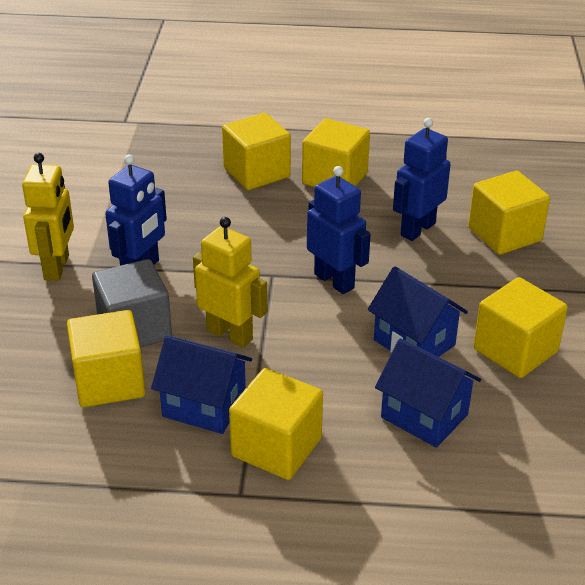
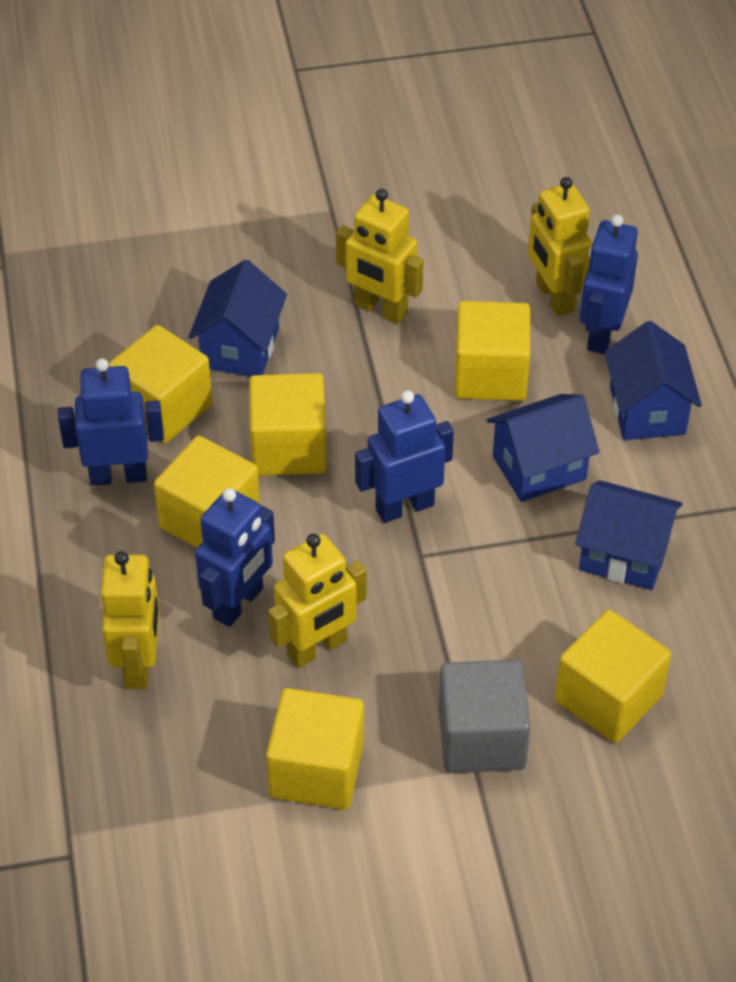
blue house: 3 -> 4
blue robot: 3 -> 4
yellow robot: 2 -> 4

